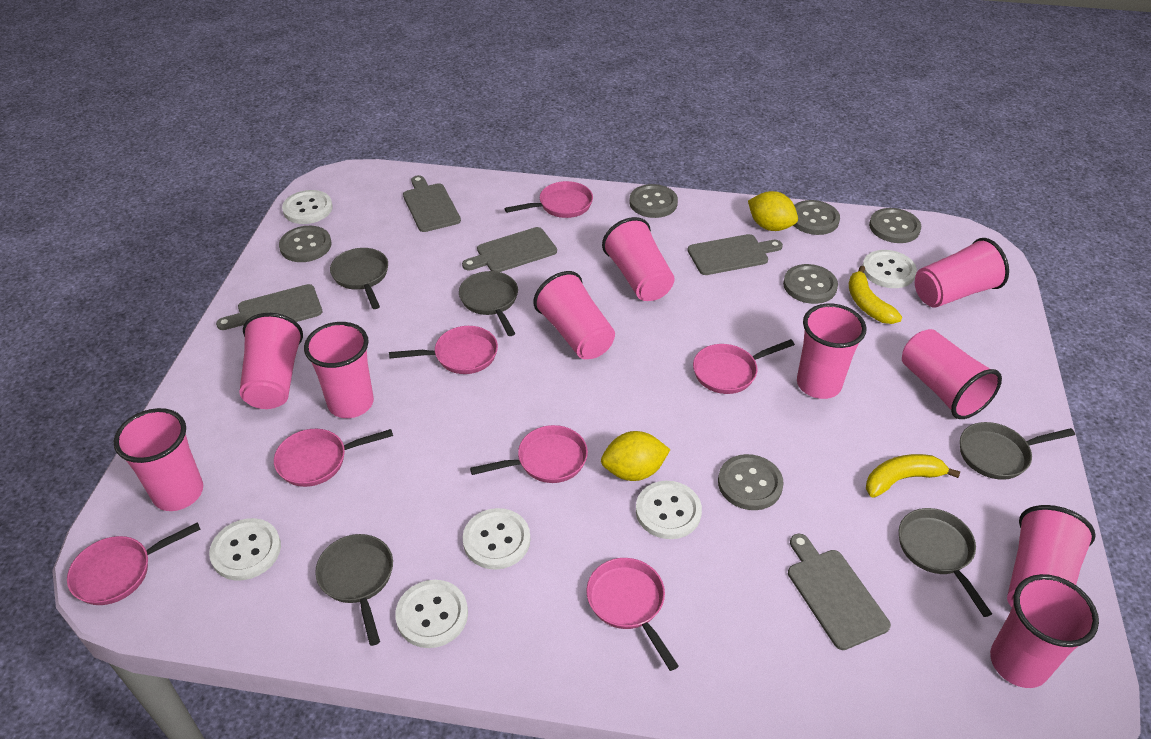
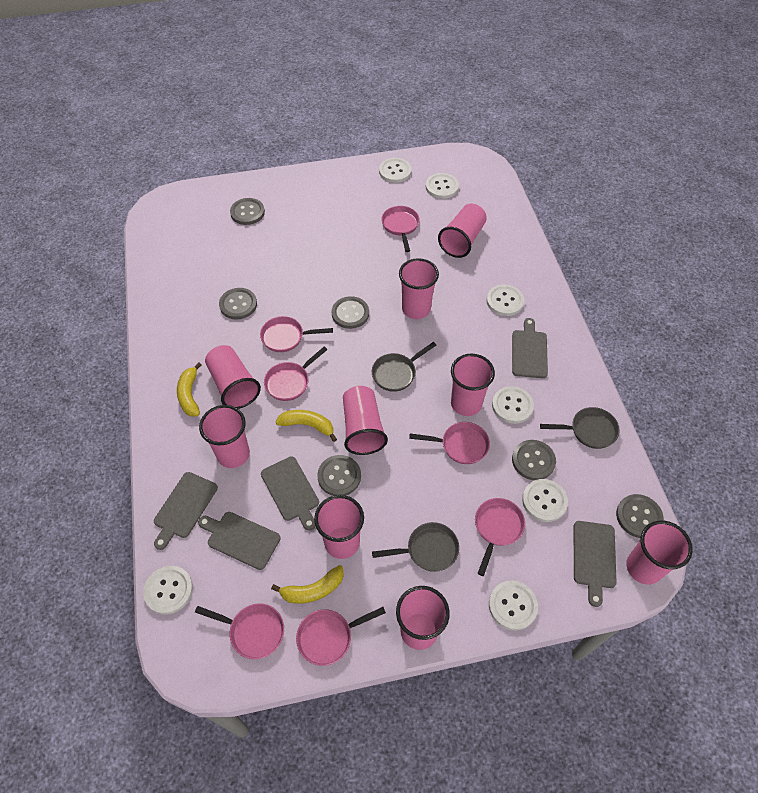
grey pan: 5 -> 3
pink cup: 10 -> 9
white button: 6 -> 7
yellow banana: 2 -> 3
yellow lemon: 2 -> 0

